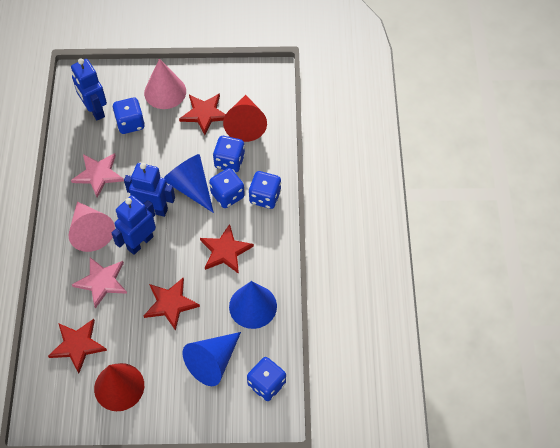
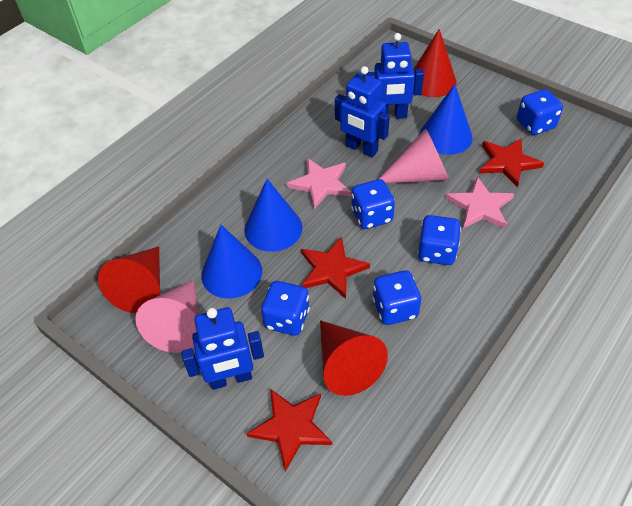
red cone: 2 -> 3
red star: 4 -> 3

